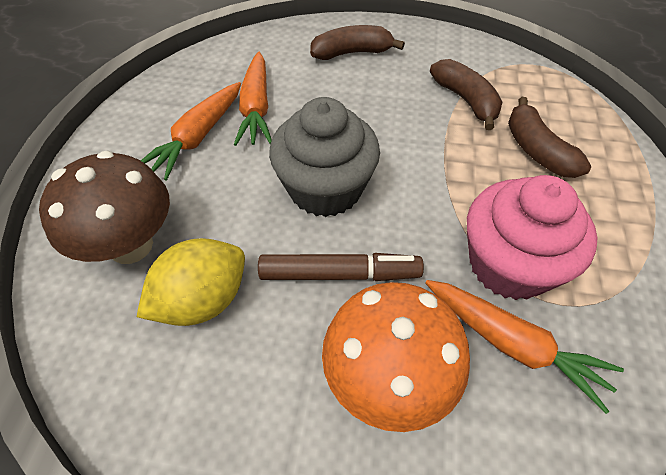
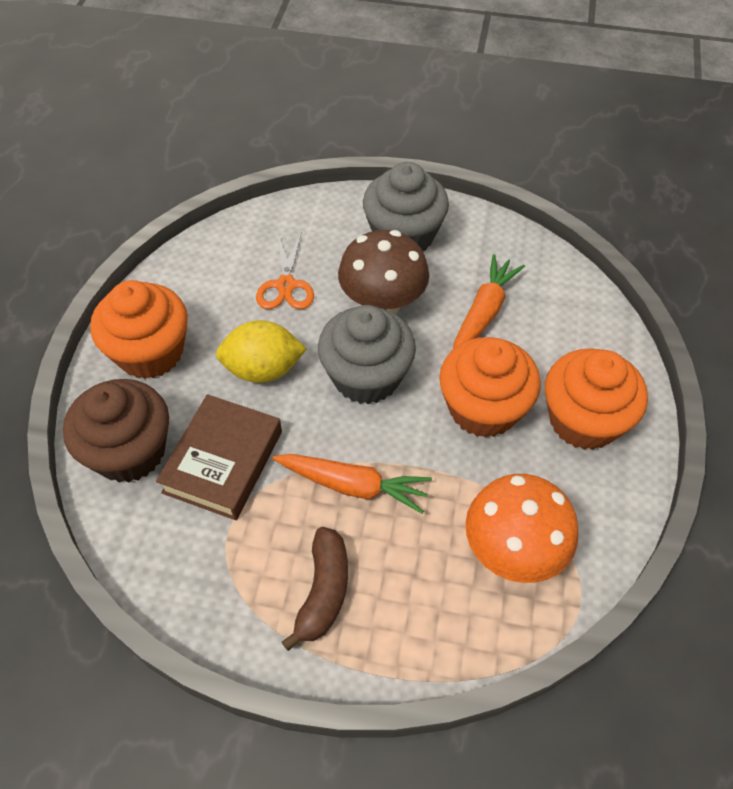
brown banana: 3 -> 1
brown book: 0 -> 1
brown cupcake: 0 -> 1
brown marker: 1 -> 0
grey cupcake: 1 -> 2
orange carrot: 3 -> 2
orange cupcake: 0 -> 3
orange scissors: 0 -> 1
pink cupcake: 1 -> 0

